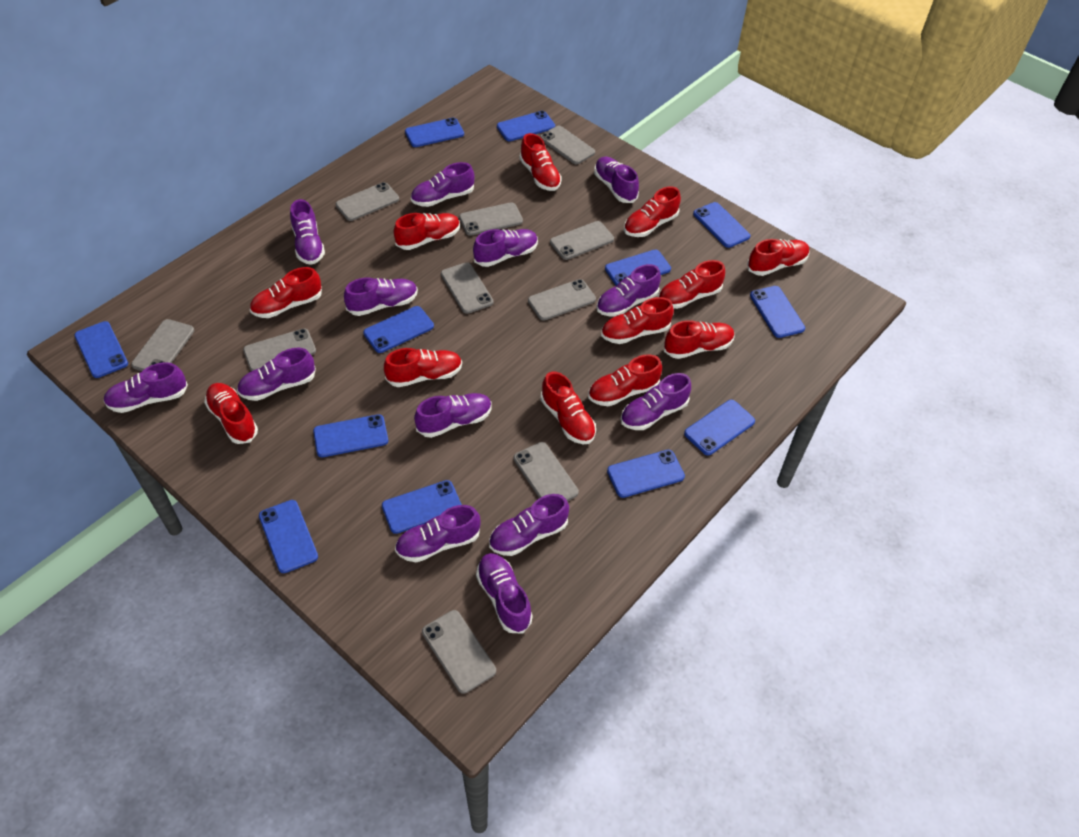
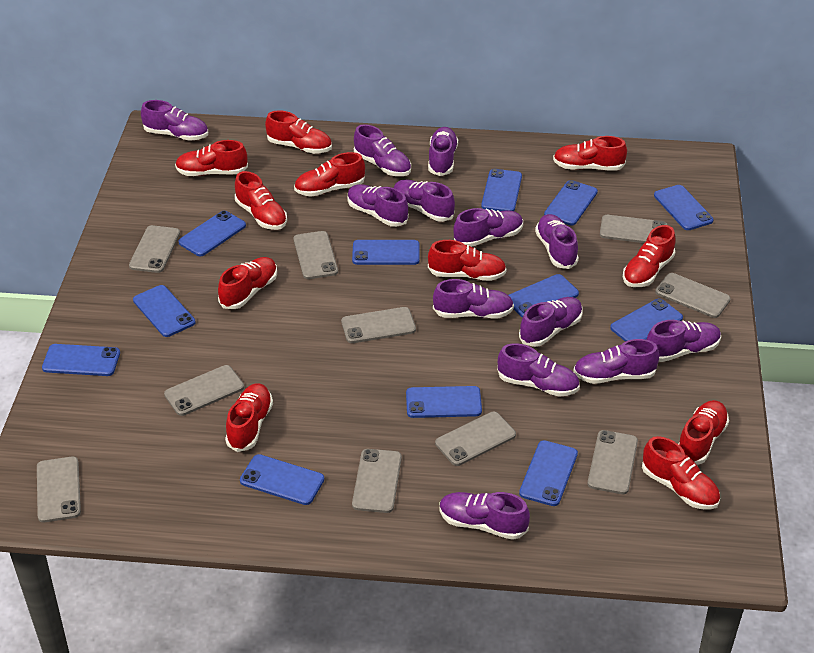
red shoe: 12 -> 11

